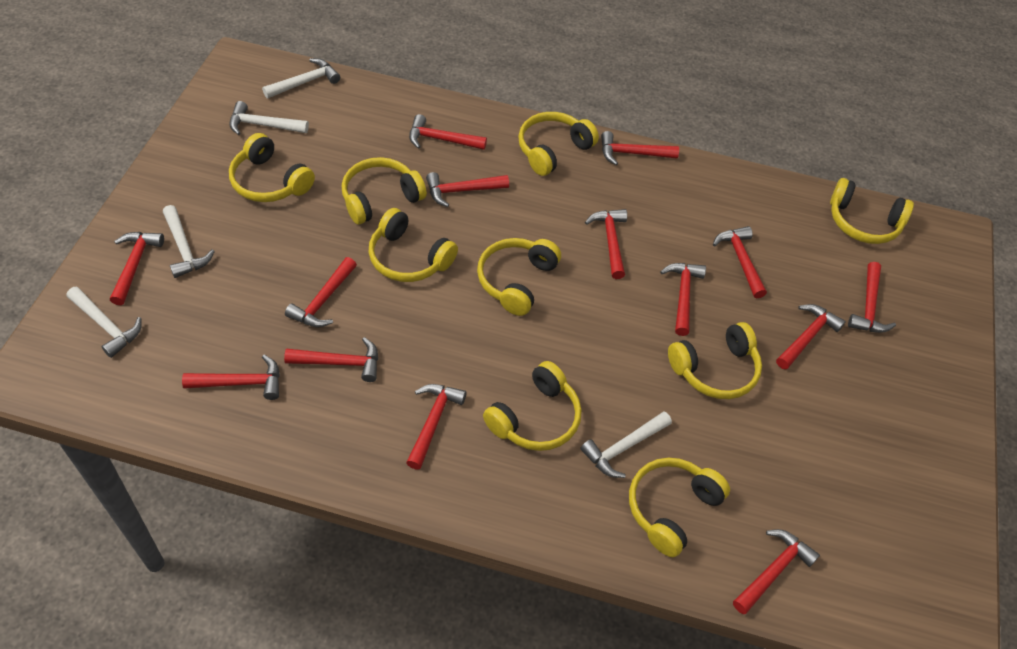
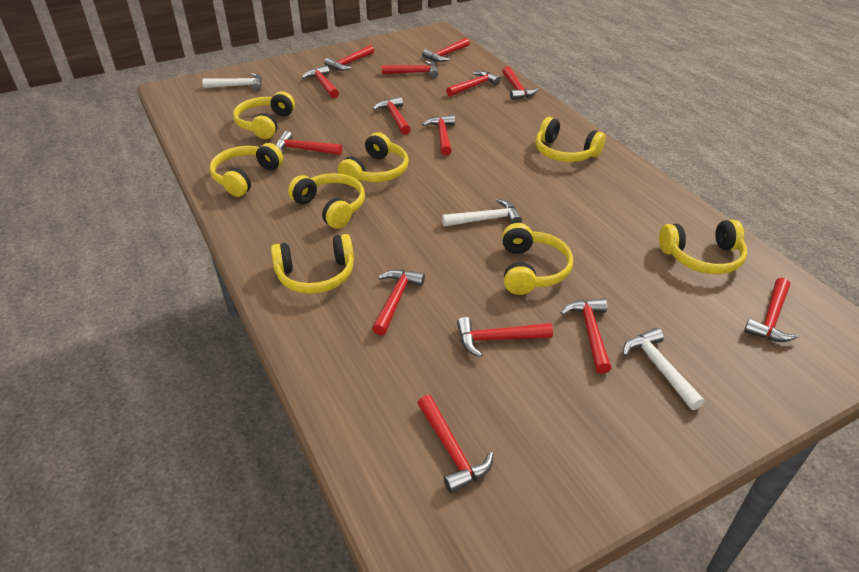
white hammer: 5 -> 3
yellow headphones: 9 -> 8

